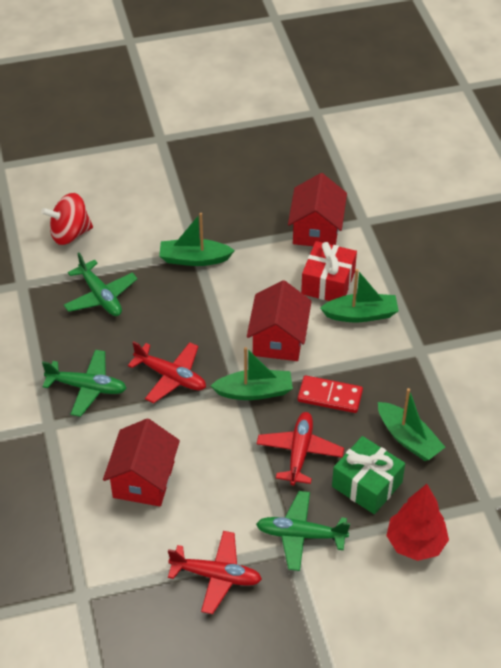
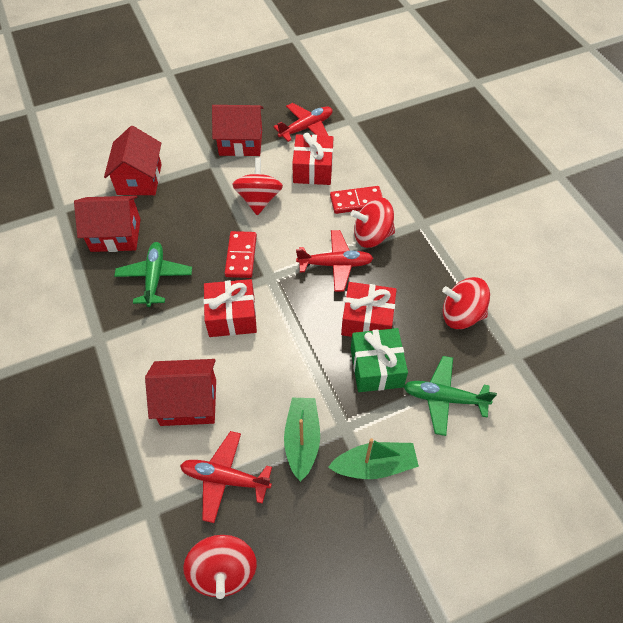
green boat: 4 -> 2
green plane: 3 -> 2
red domino: 1 -> 2
red gift: 1 -> 3
red house: 3 -> 4
red spinning top: 1 -> 4
red tree: 1 -> 0

